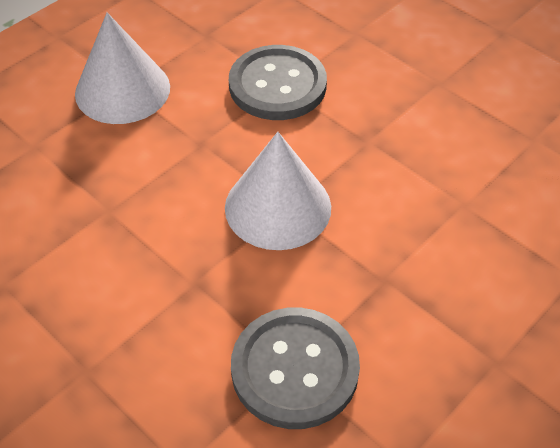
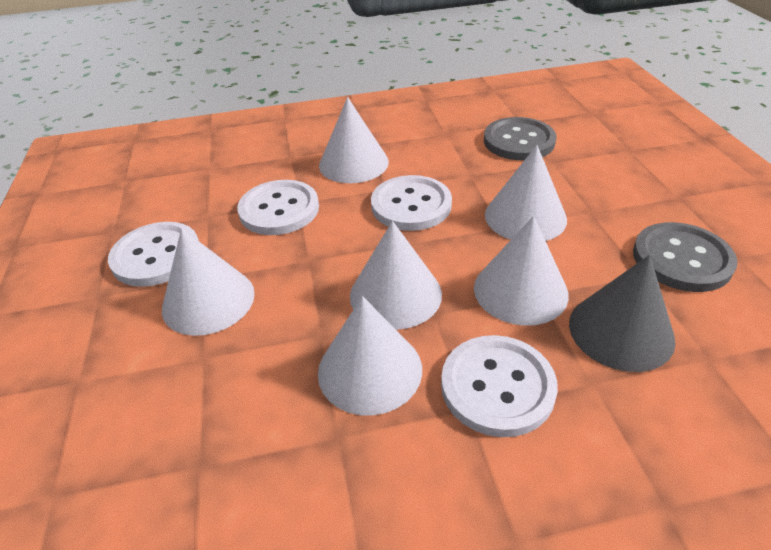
grey cone: 0 -> 1
white button: 0 -> 4
white cone: 2 -> 6

